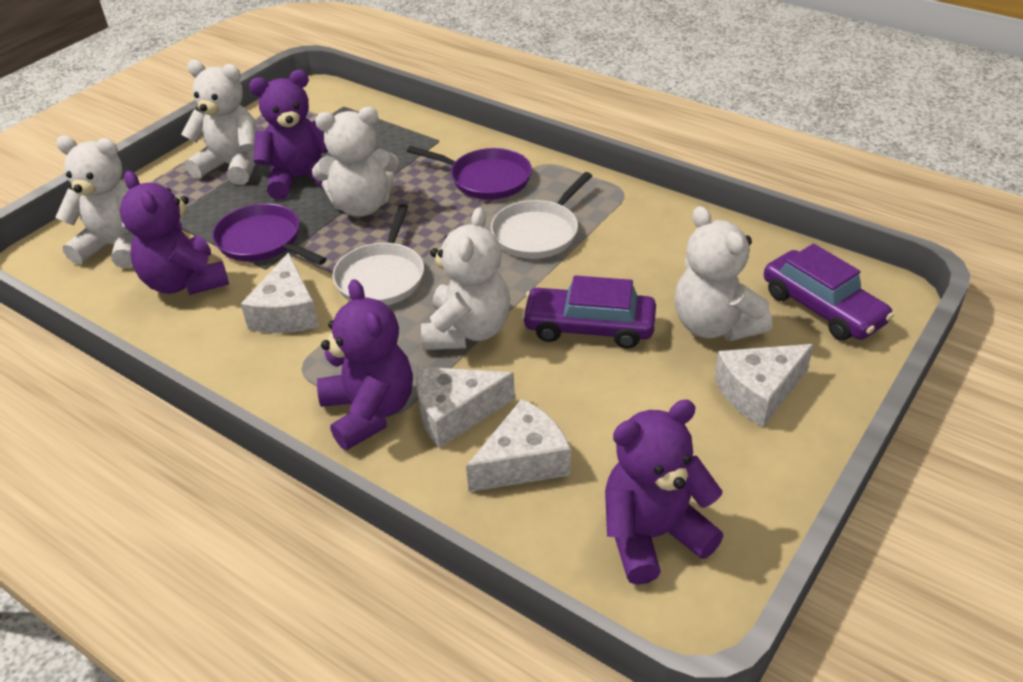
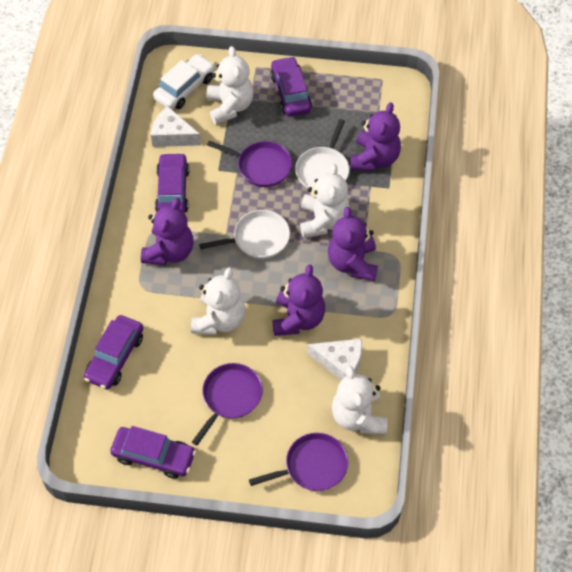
purple car: 2 -> 4
purple pan: 2 -> 3
white car: 0 -> 1
white cheese: 4 -> 2
white teddy bear: 5 -> 4

